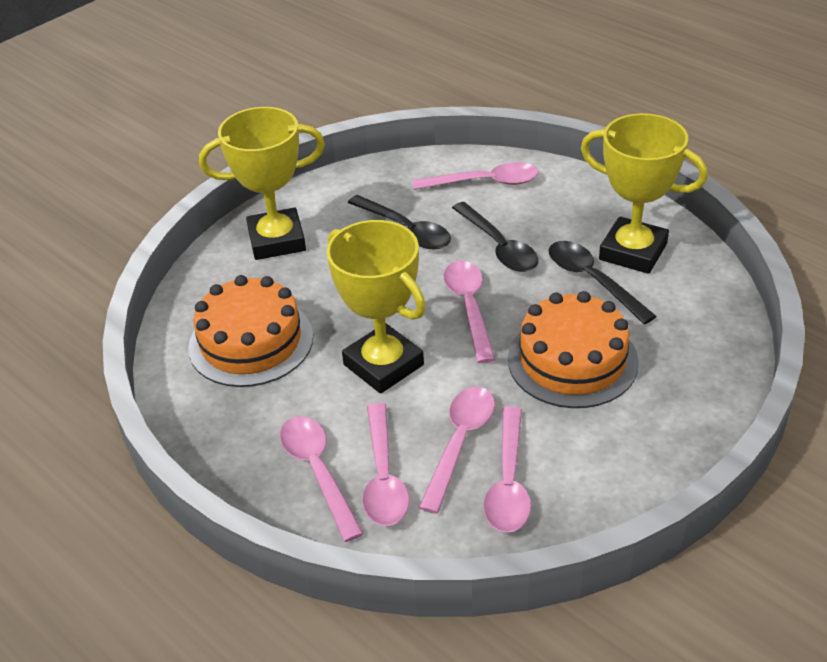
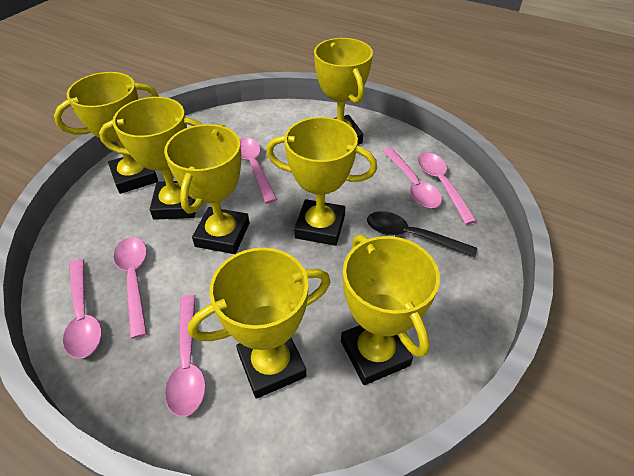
black spoon: 3 -> 1
orange cake: 2 -> 0
yellow trophy: 3 -> 7

